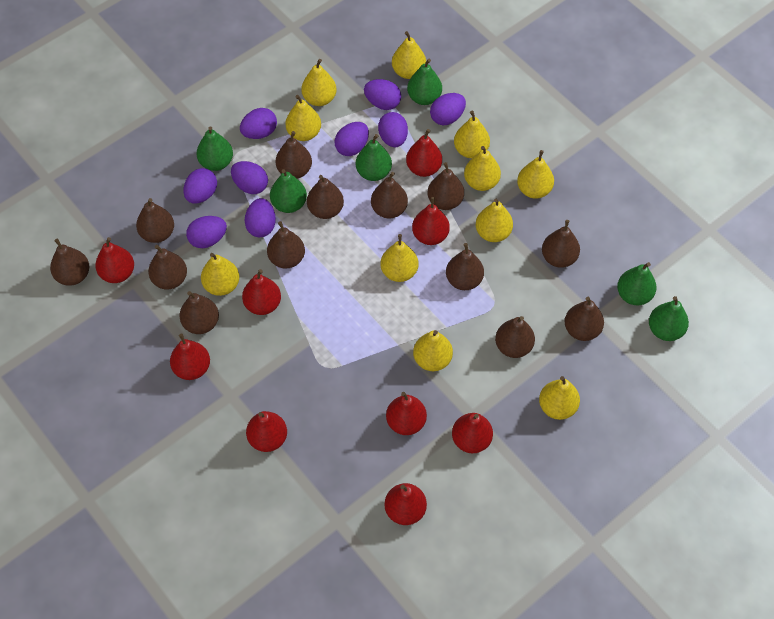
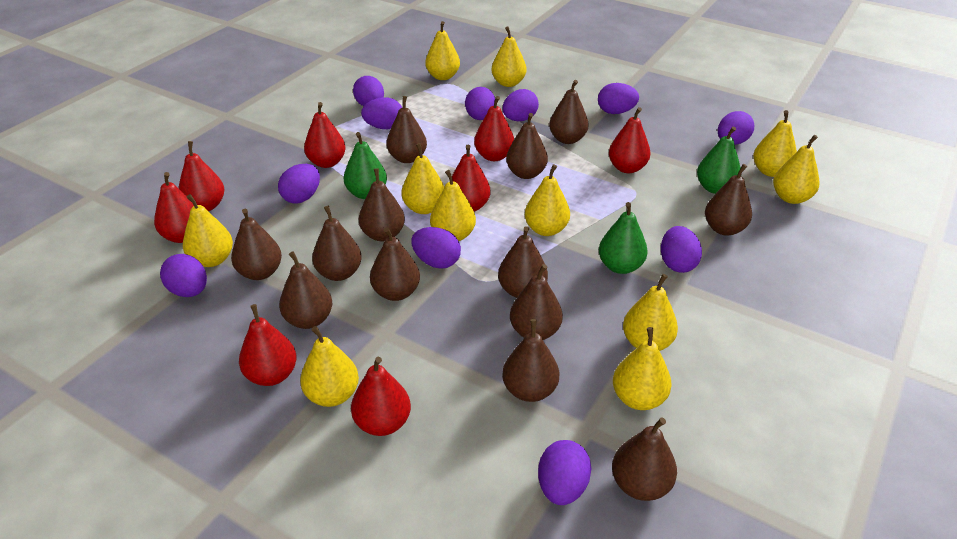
green pear: 6 -> 3
purple egg: 9 -> 11
red pear: 9 -> 8

